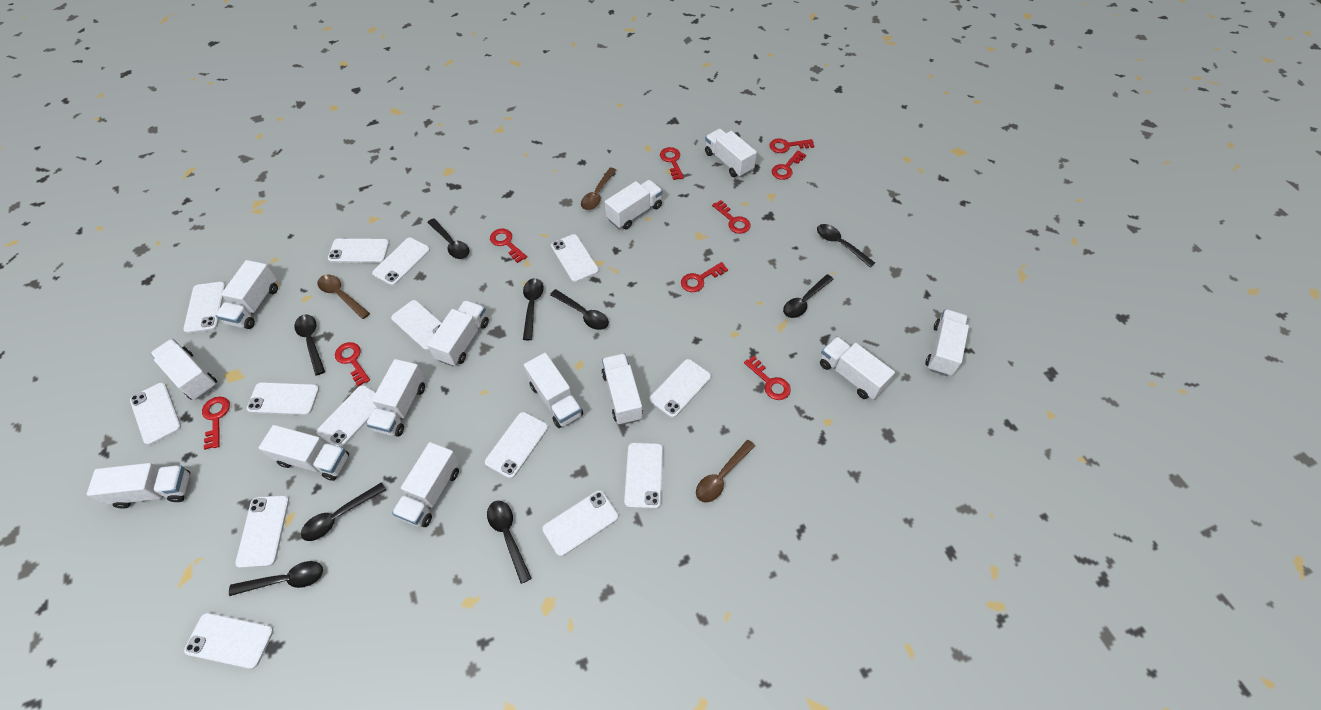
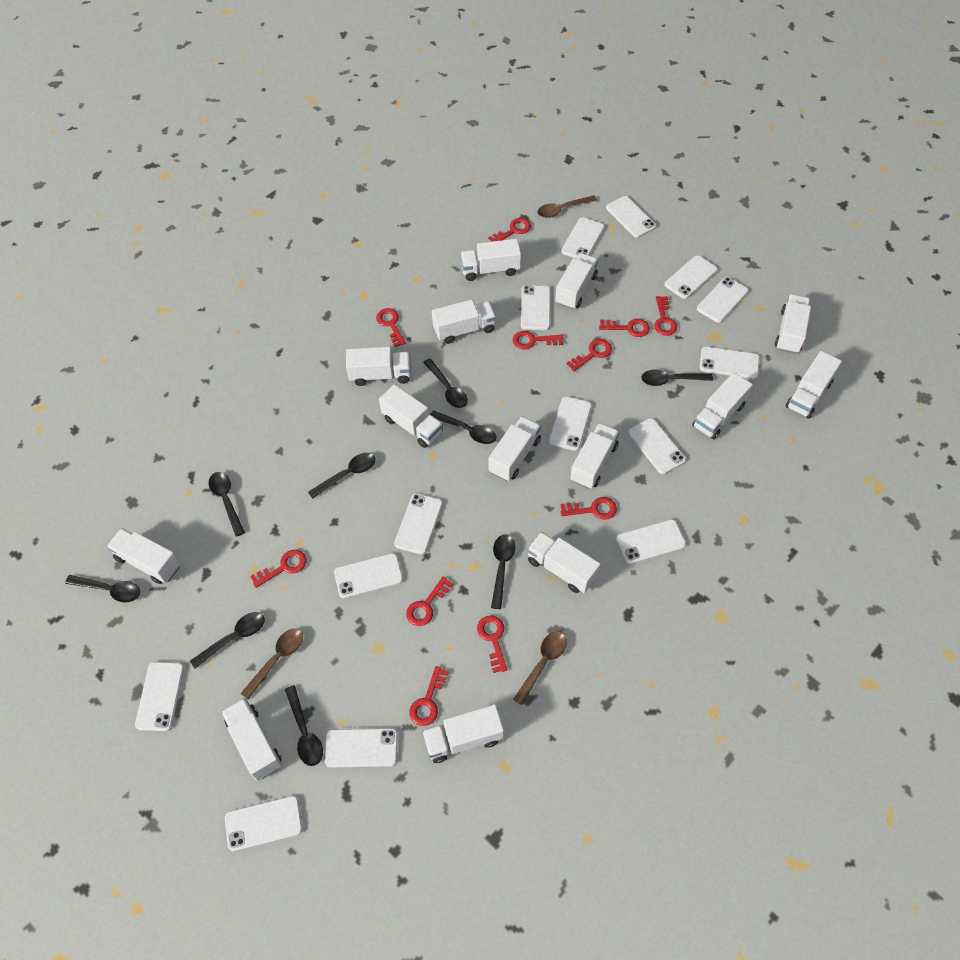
red key: 9 -> 11
white truck: 13 -> 14

